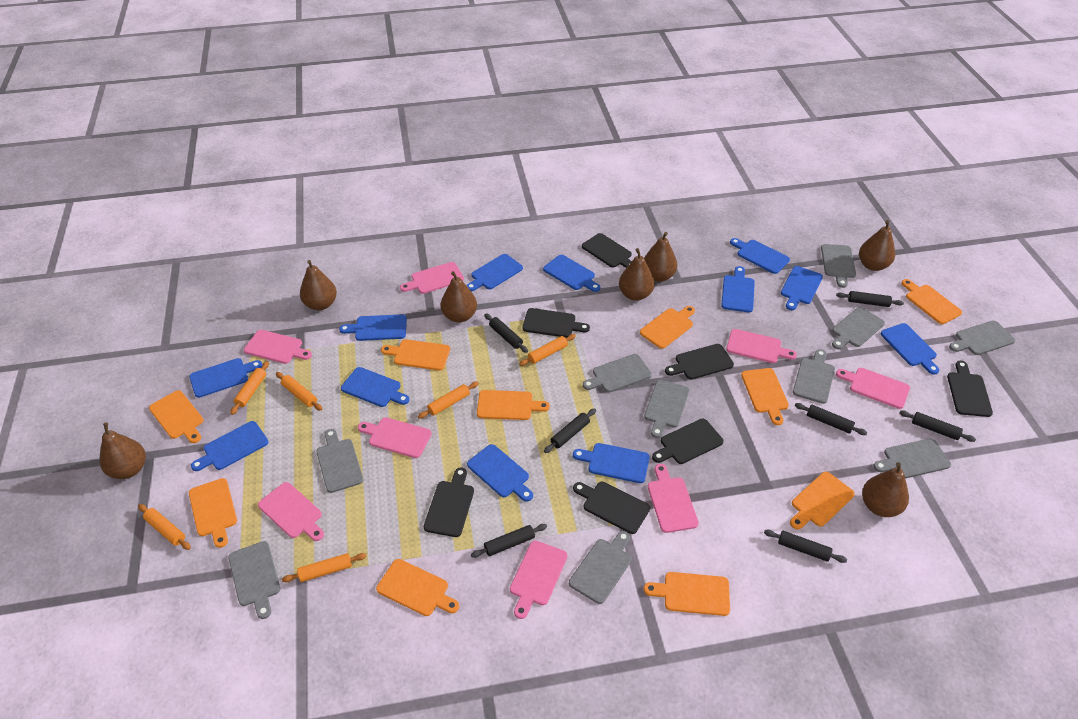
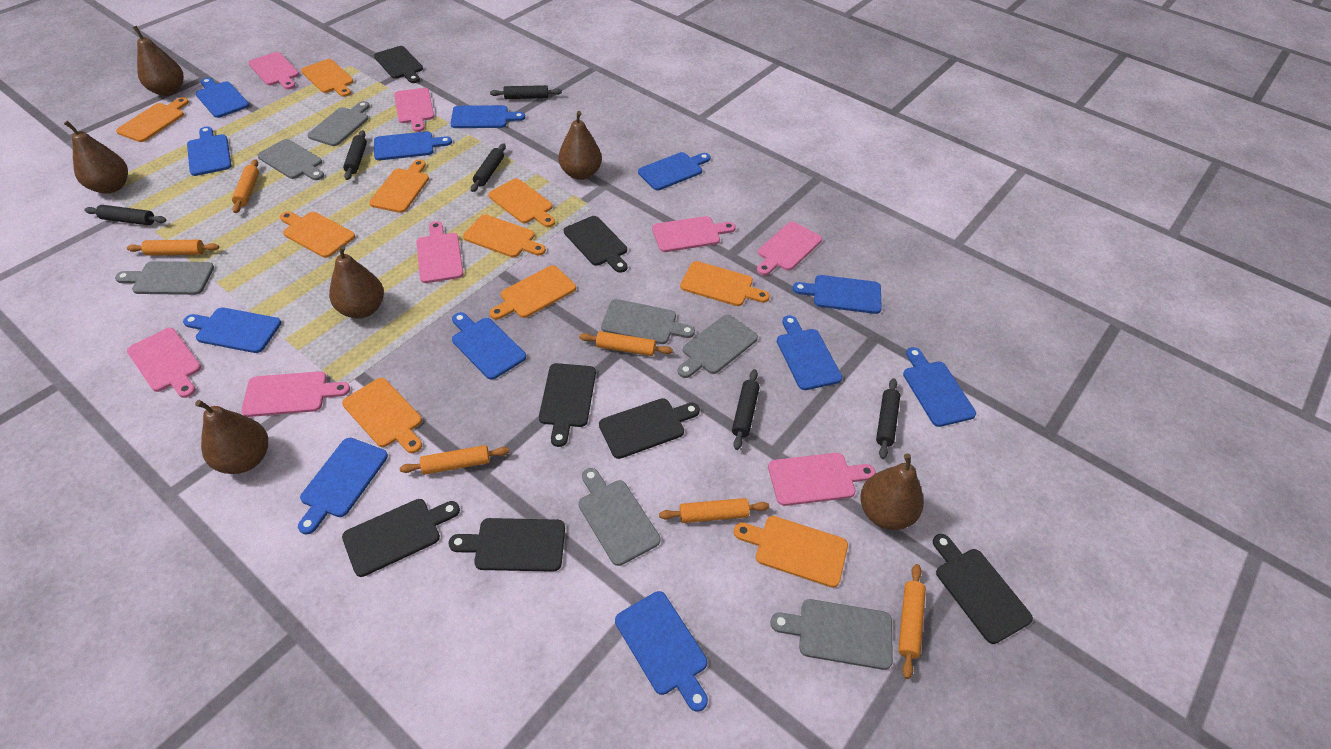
black rolling pin: 7 -> 6
brown pear: 7 -> 6
grey cutting board: 10 -> 7

